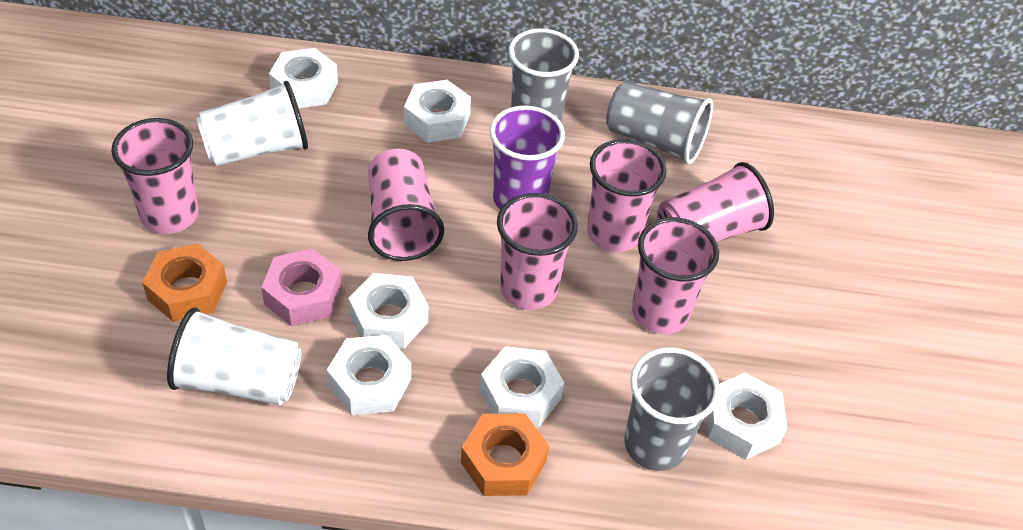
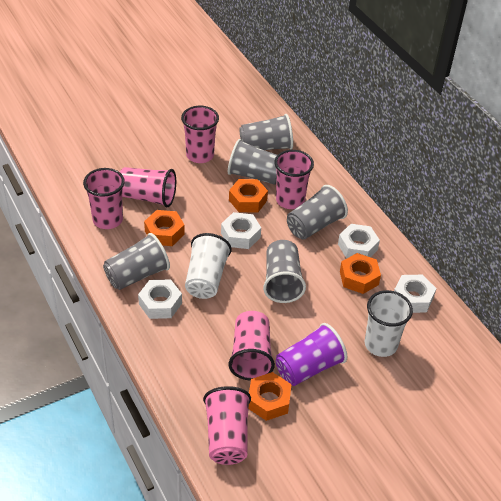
grey cup: 3 -> 5
orange nut: 2 -> 4
pink nut: 1 -> 0
white nut: 6 -> 4

